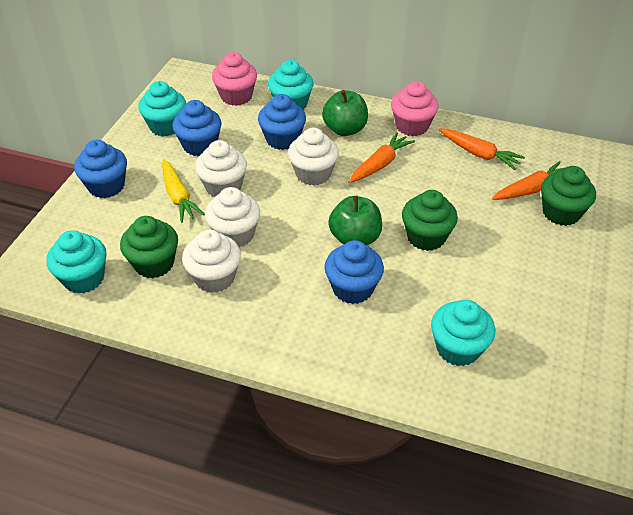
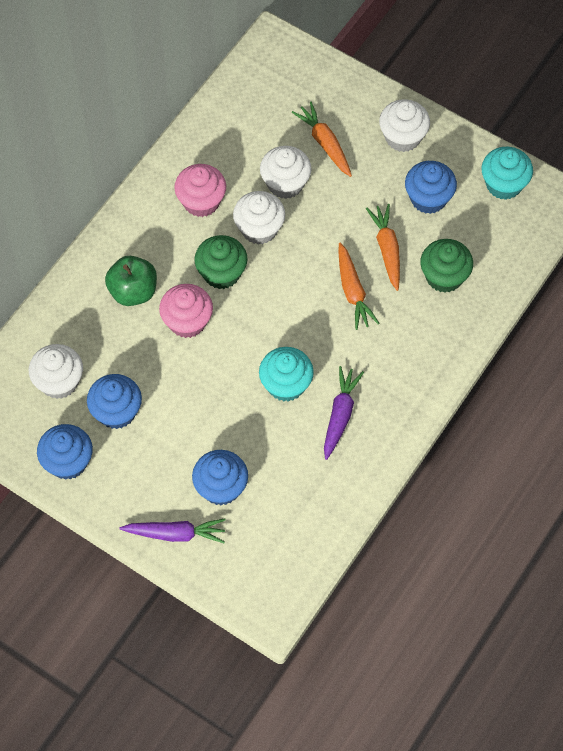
green apple: 2 -> 1
green cupcake: 3 -> 2
purple carrot: 0 -> 2
turquoise cupcake: 4 -> 2
yellow carrot: 1 -> 0

